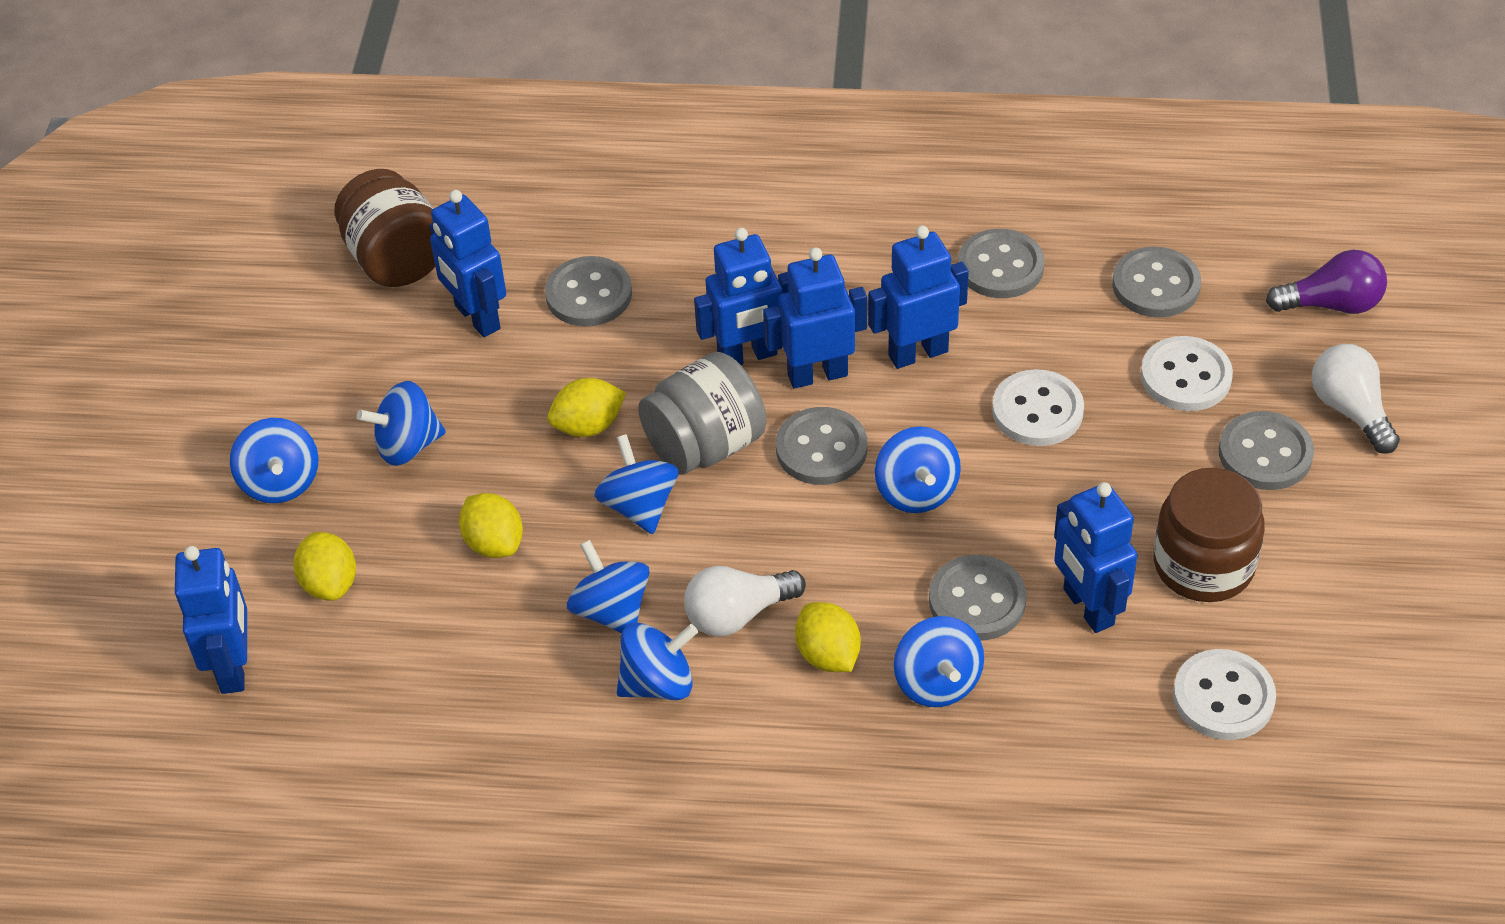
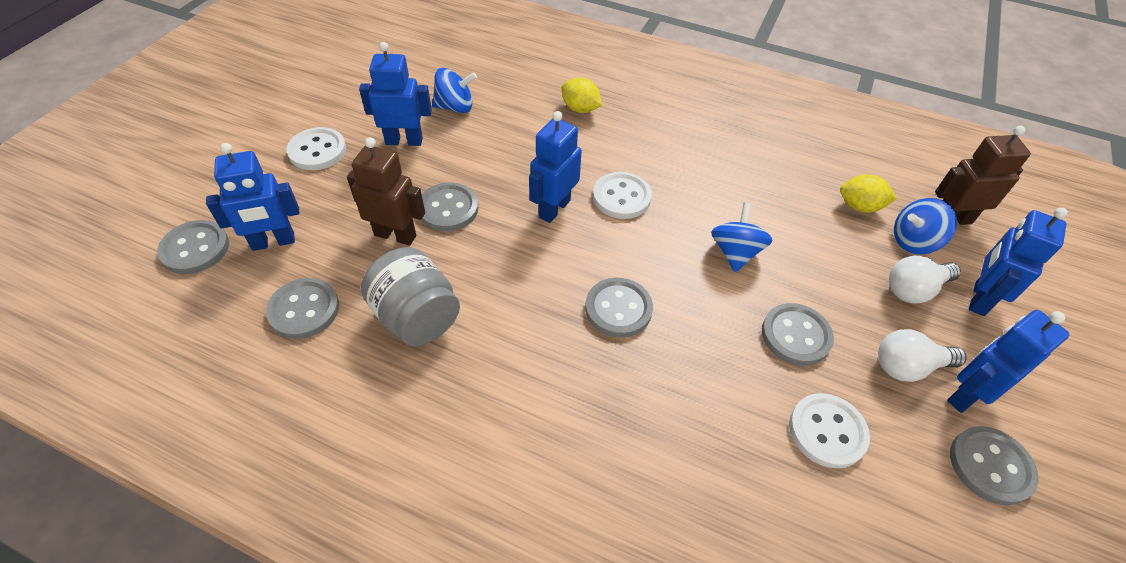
blue robot: 6 -> 5
blue spinning top: 7 -> 3
brown jar: 2 -> 0
brown robot: 0 -> 2
purple light bulb: 1 -> 0
yellow lemon: 4 -> 2

